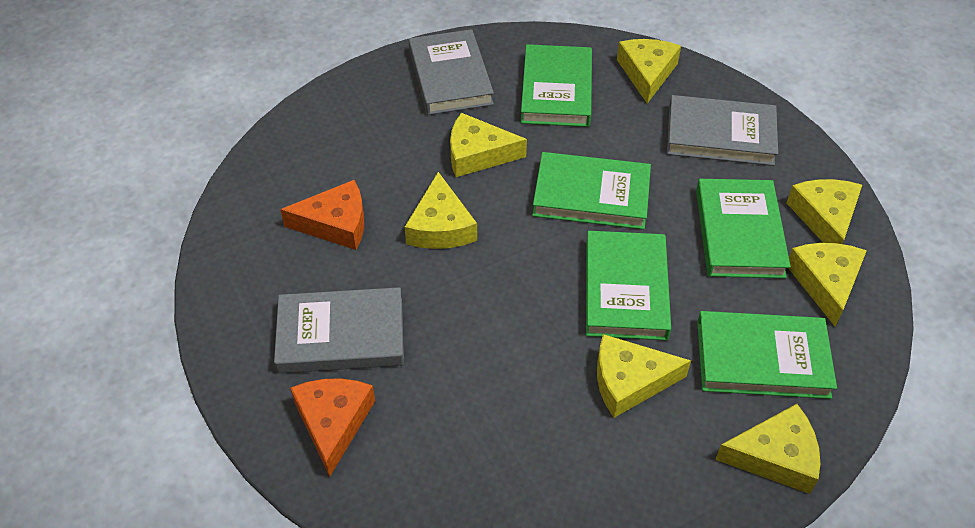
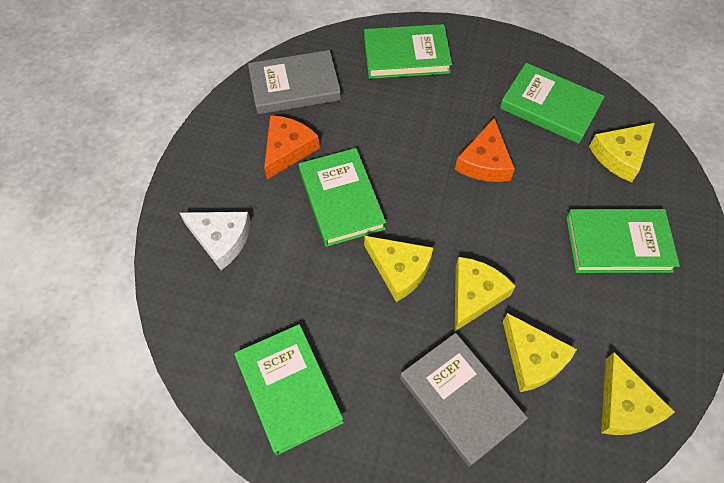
grey book: 3 -> 2
white cheese: 0 -> 1
yellow cheese: 7 -> 5

